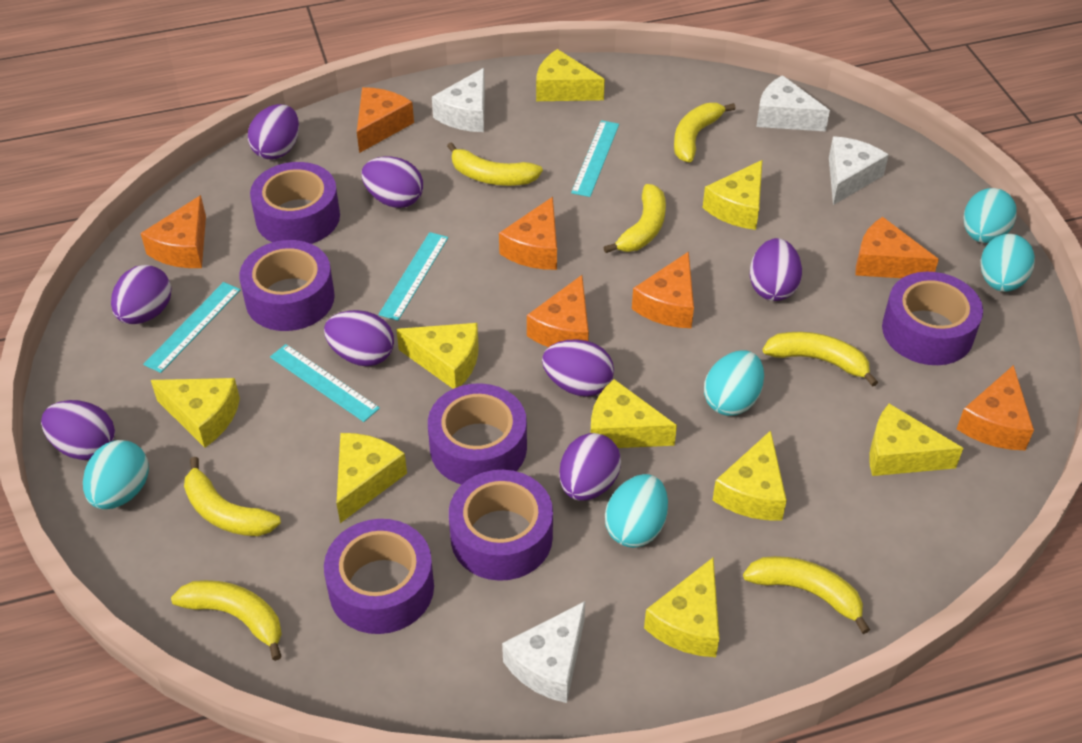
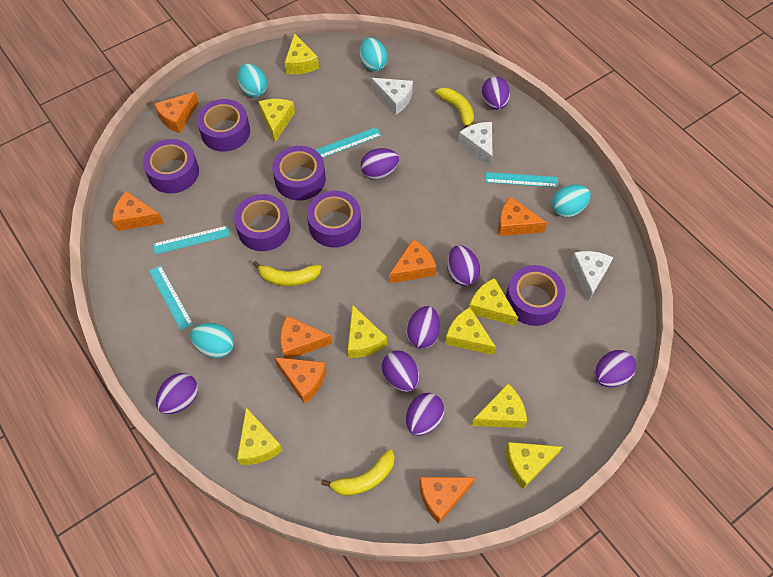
turquoise egg: 5 -> 4
white cheese: 4 -> 3
yellow banana: 7 -> 3
yellow cheese: 9 -> 8

